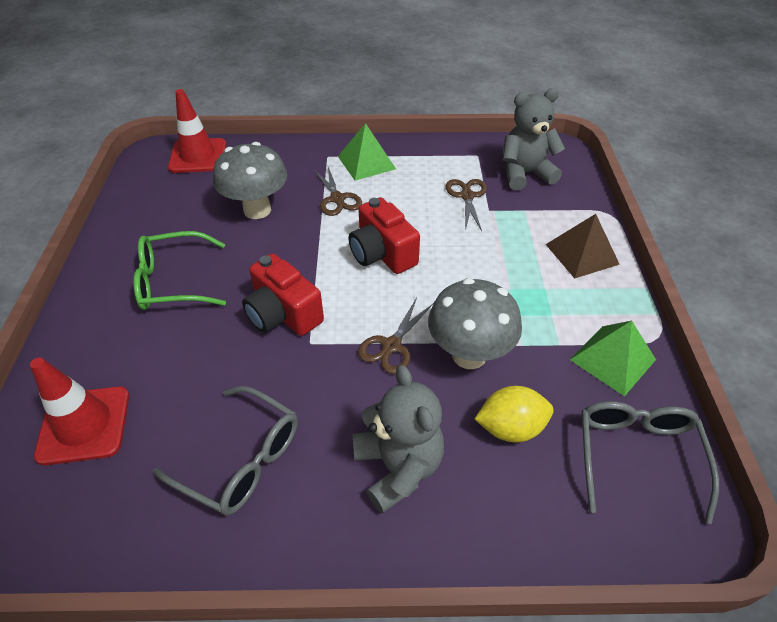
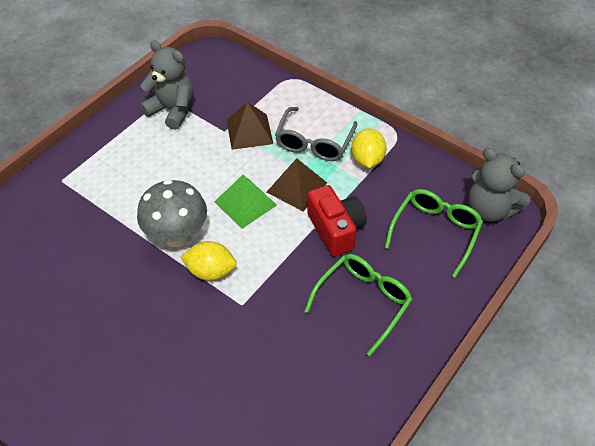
brown pyramid: 1 -> 2
brown scissors: 3 -> 0
green glasses: 1 -> 2
green pyramid: 2 -> 1
grey glasses: 2 -> 1
grey mushroom: 2 -> 1
red camera: 2 -> 1
red traffic cone: 2 -> 0
yellow lemon: 1 -> 2

